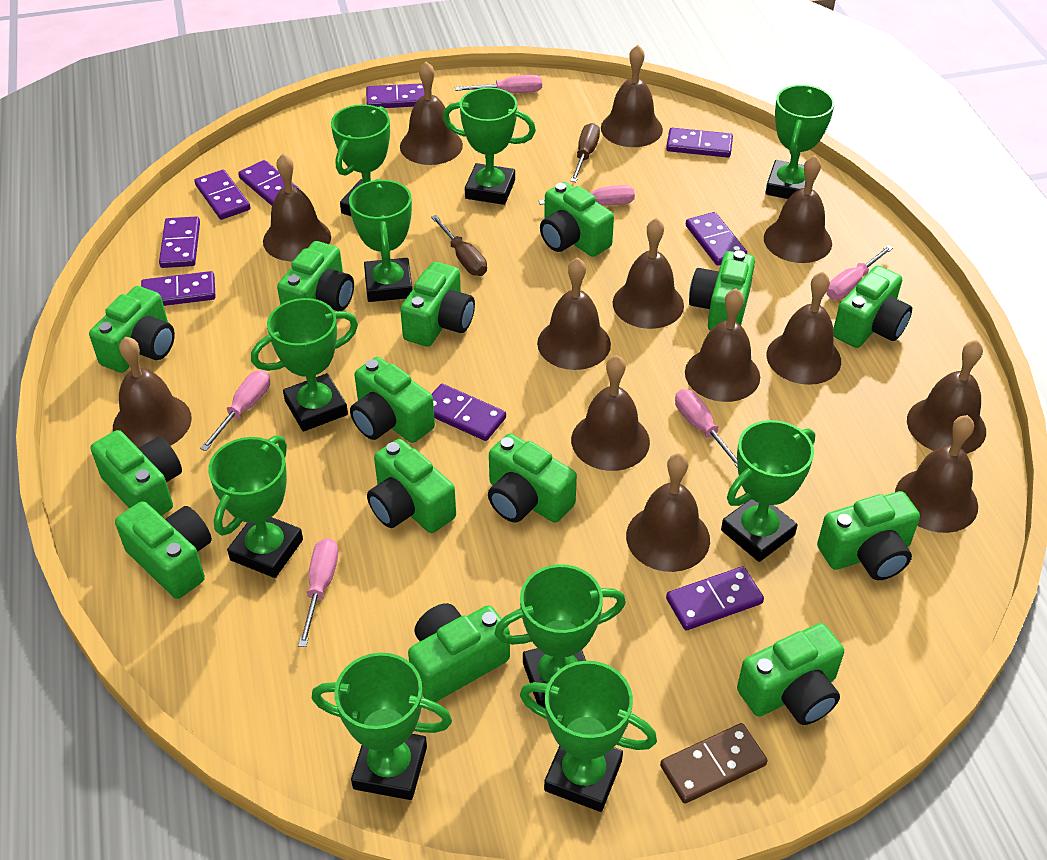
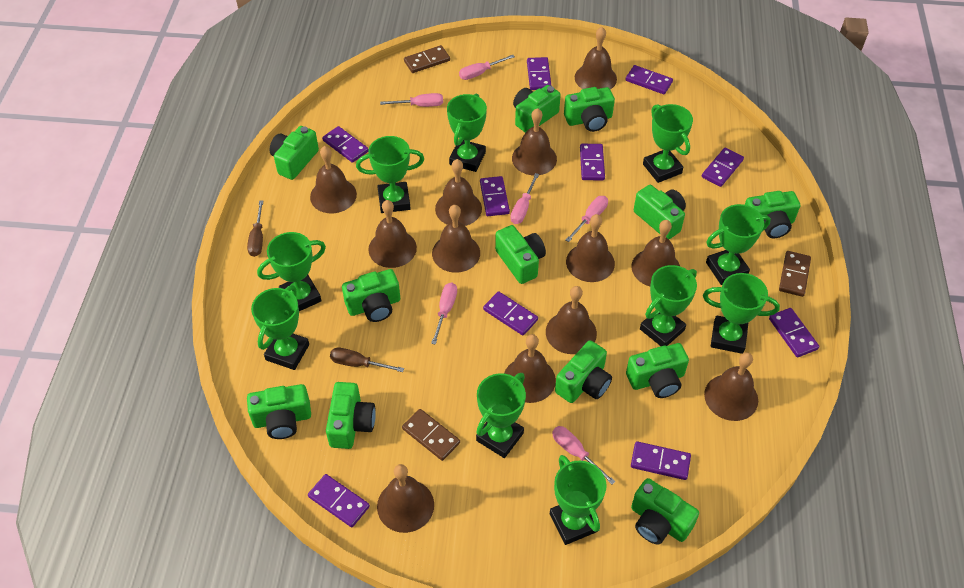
brown bell: 13 -> 12
brown domino: 1 -> 3
green camera: 14 -> 12
purple domino: 9 -> 10

